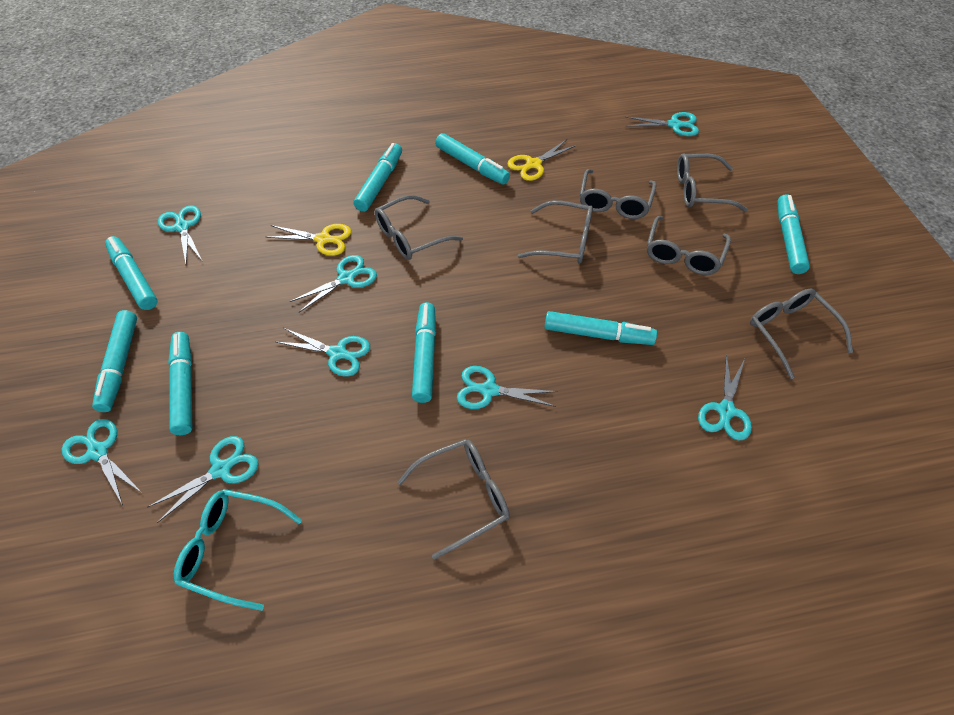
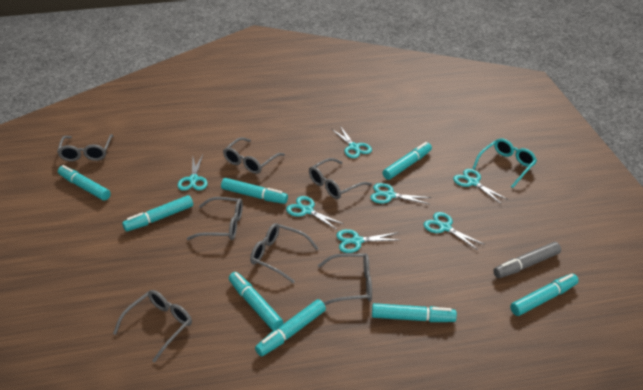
grey marker: 0 -> 1
turquoise scissors: 8 -> 7
yellow scissors: 2 -> 0

